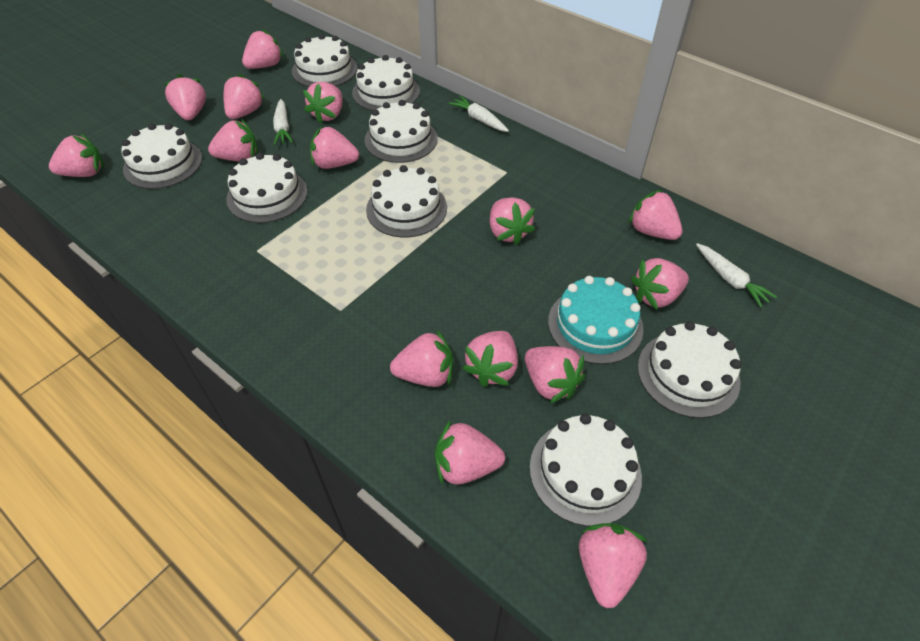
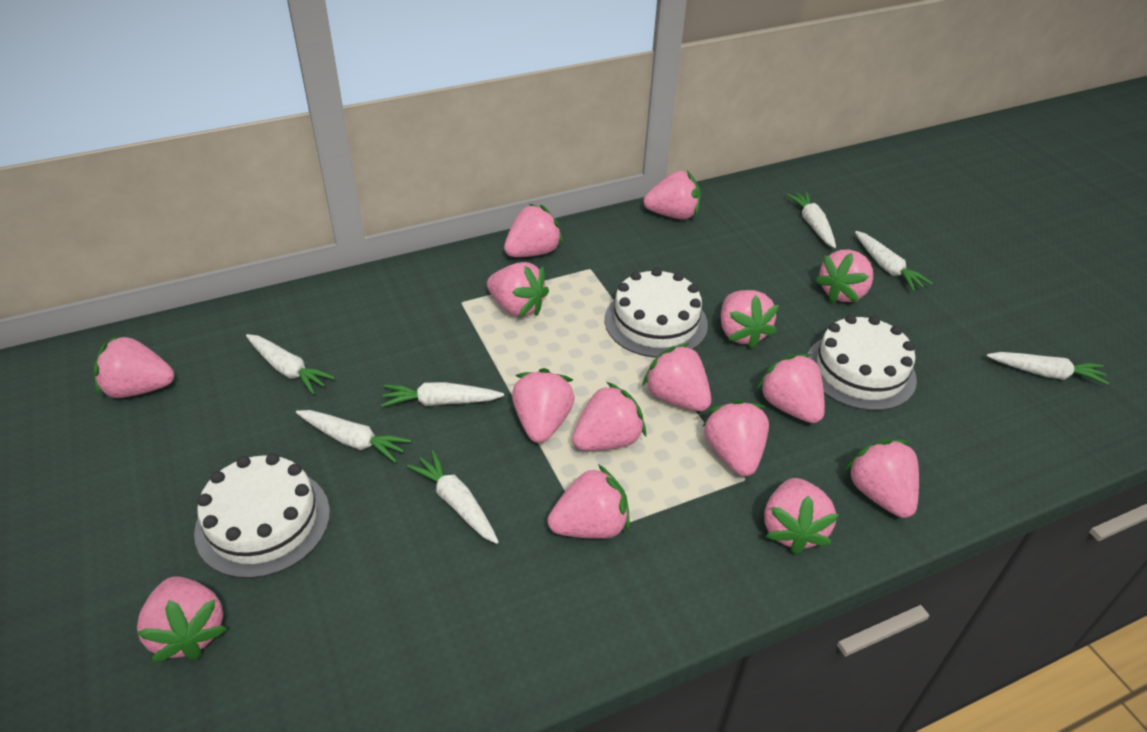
turquoise cake: 1 -> 0
white cake: 8 -> 3
white carrot: 3 -> 7

